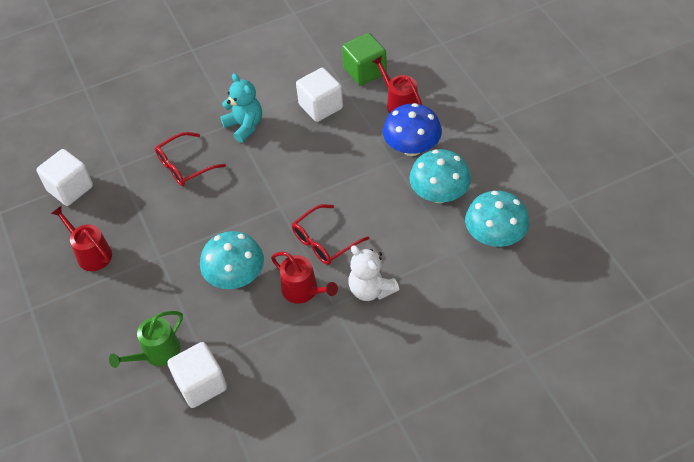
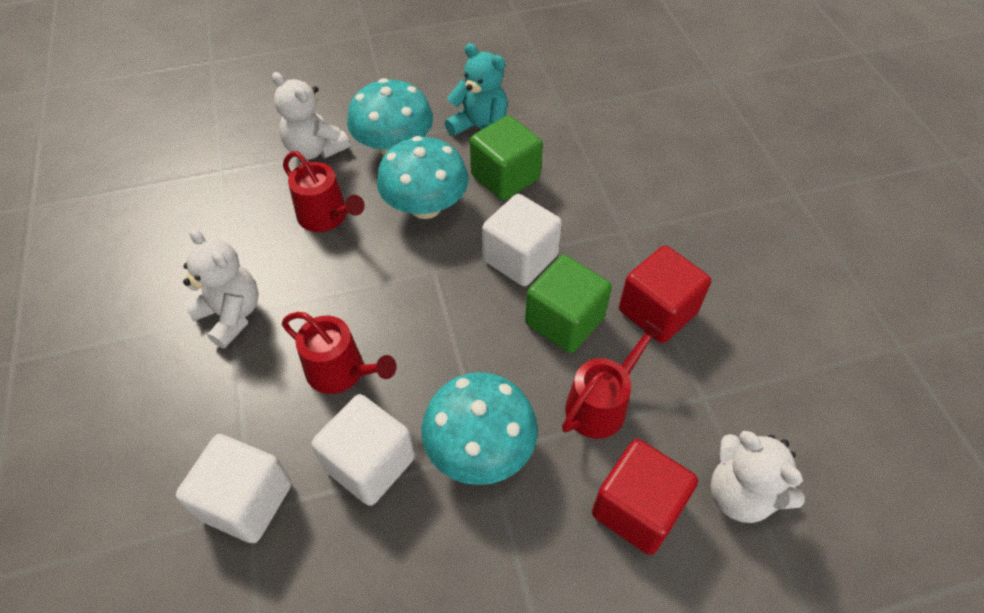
blue mushroom: 1 -> 0
green cube: 1 -> 2
green watering can: 1 -> 0
red cube: 0 -> 2
red glasses: 2 -> 0
white teddy bear: 1 -> 3

